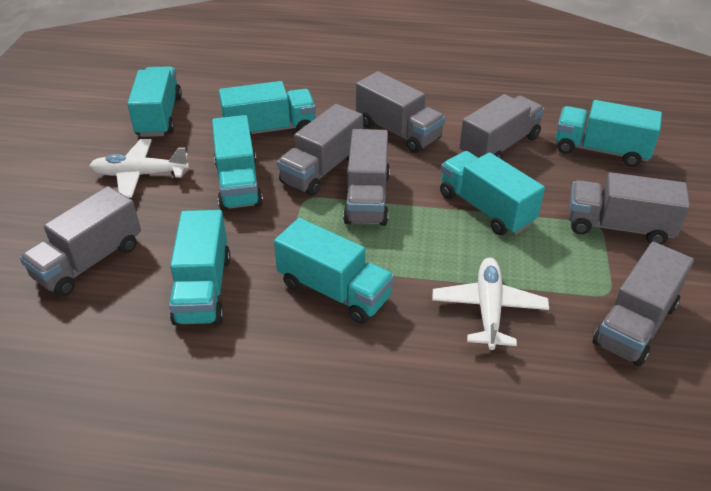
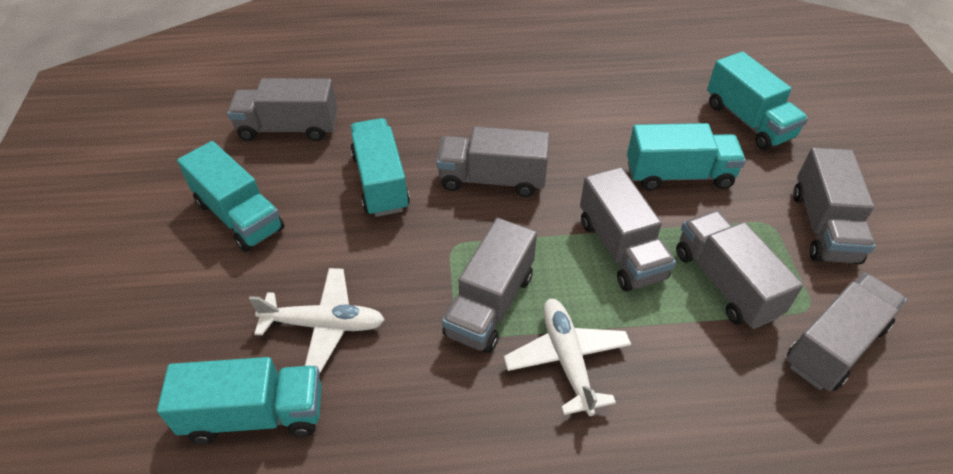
turquoise truck: 7 -> 5

